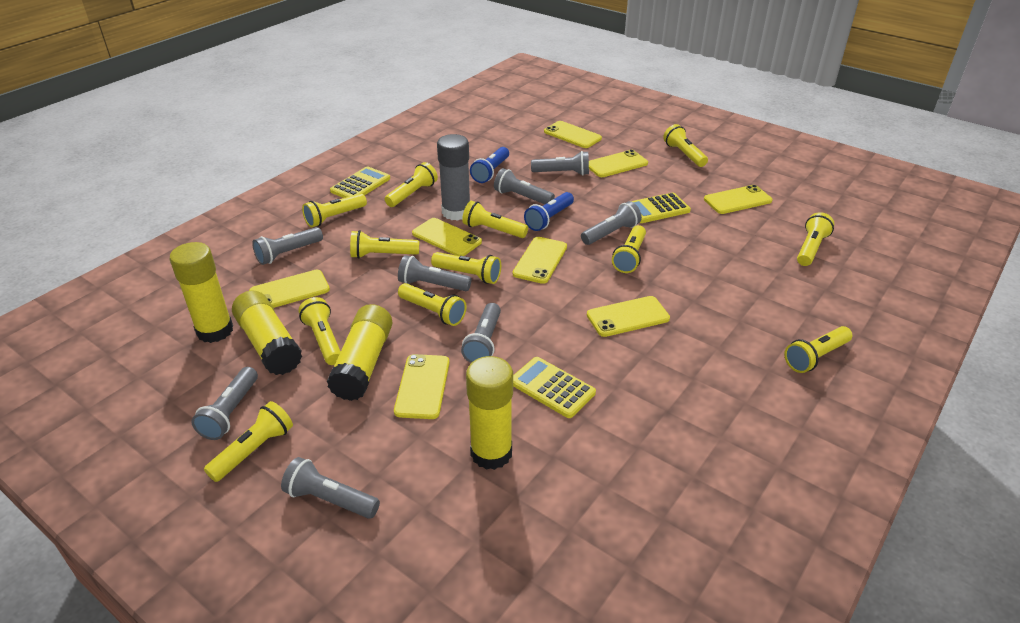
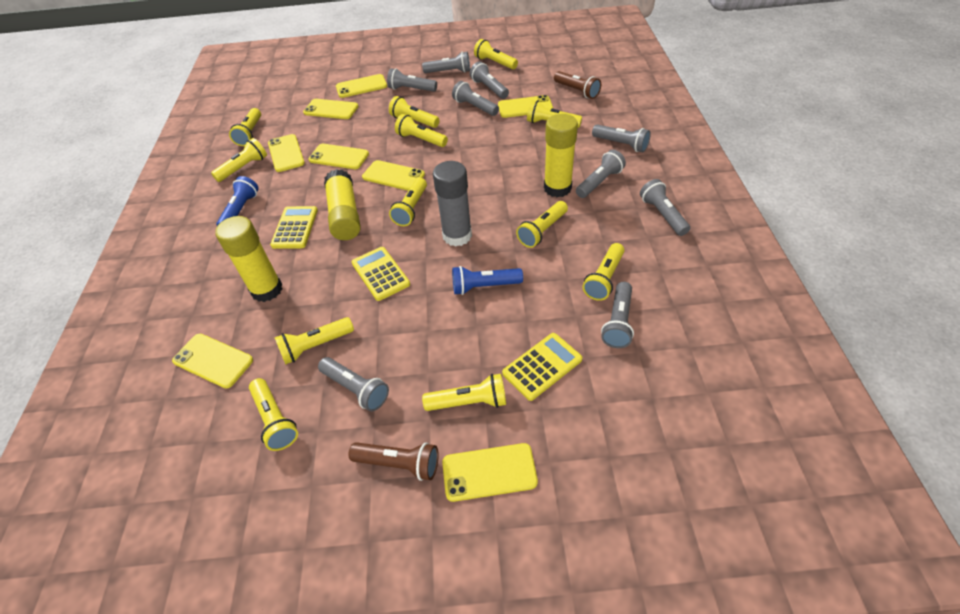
brown flashlight: 0 -> 2
grey flashlight: 8 -> 9
yellow glue stick: 4 -> 3

